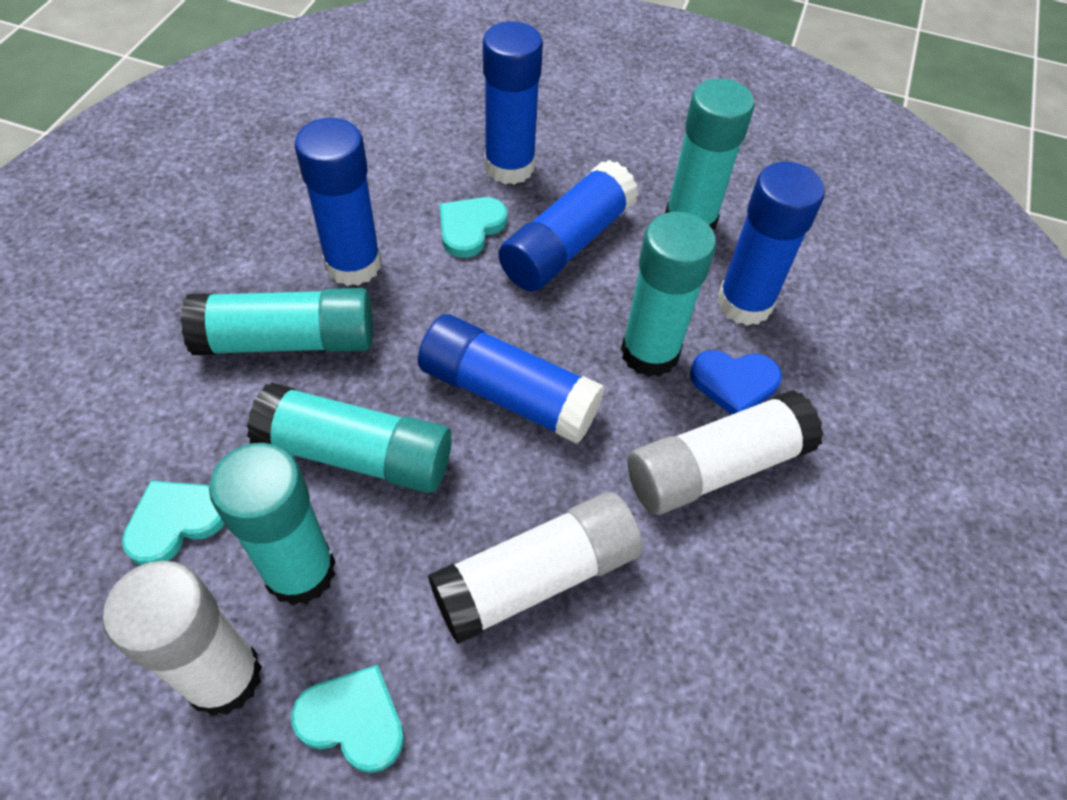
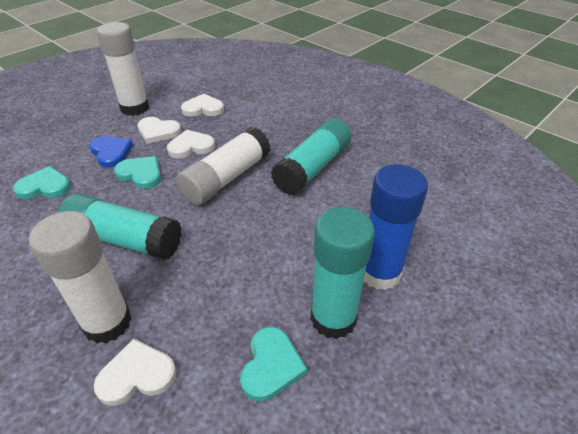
blue glue stick: 5 -> 1
turquoise glue stick: 5 -> 3
white heart: 0 -> 4

